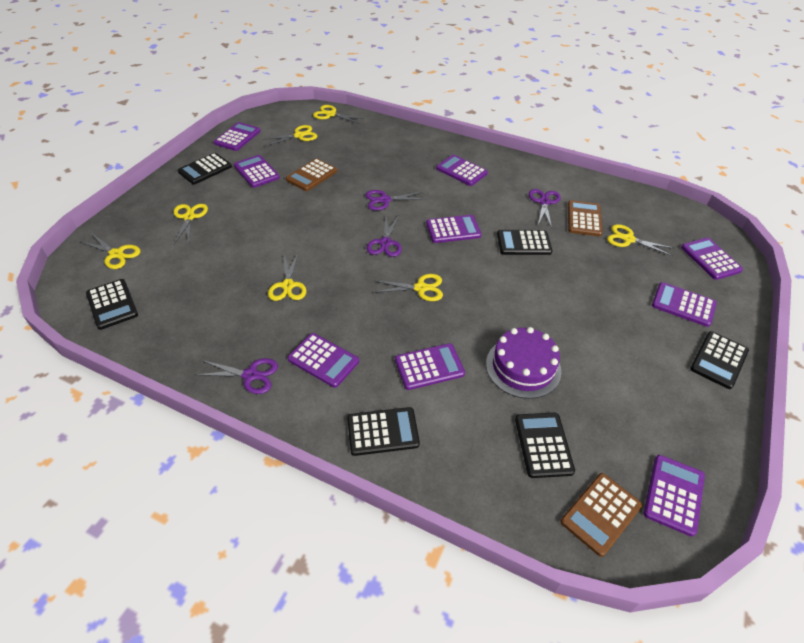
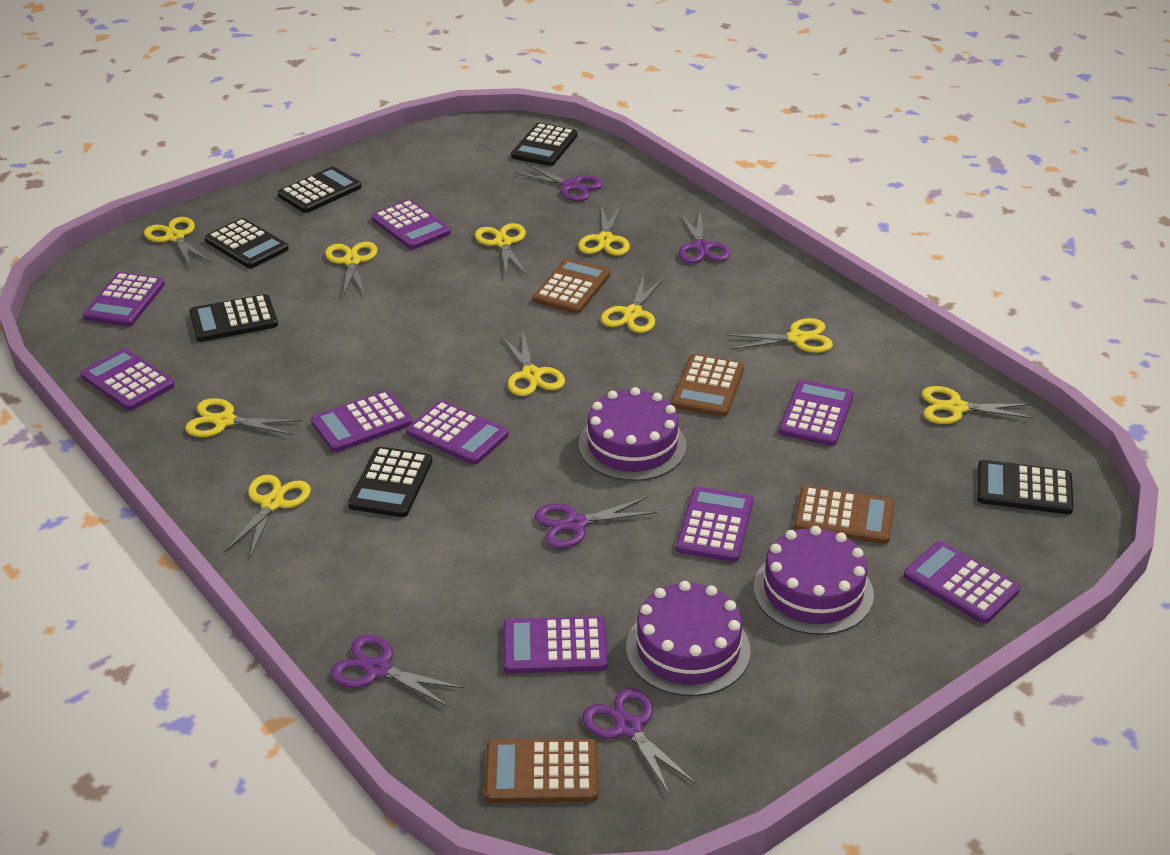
brown calculator: 3 -> 4
purple cake: 1 -> 3
purple scissors: 4 -> 5
yellow scissors: 7 -> 10

